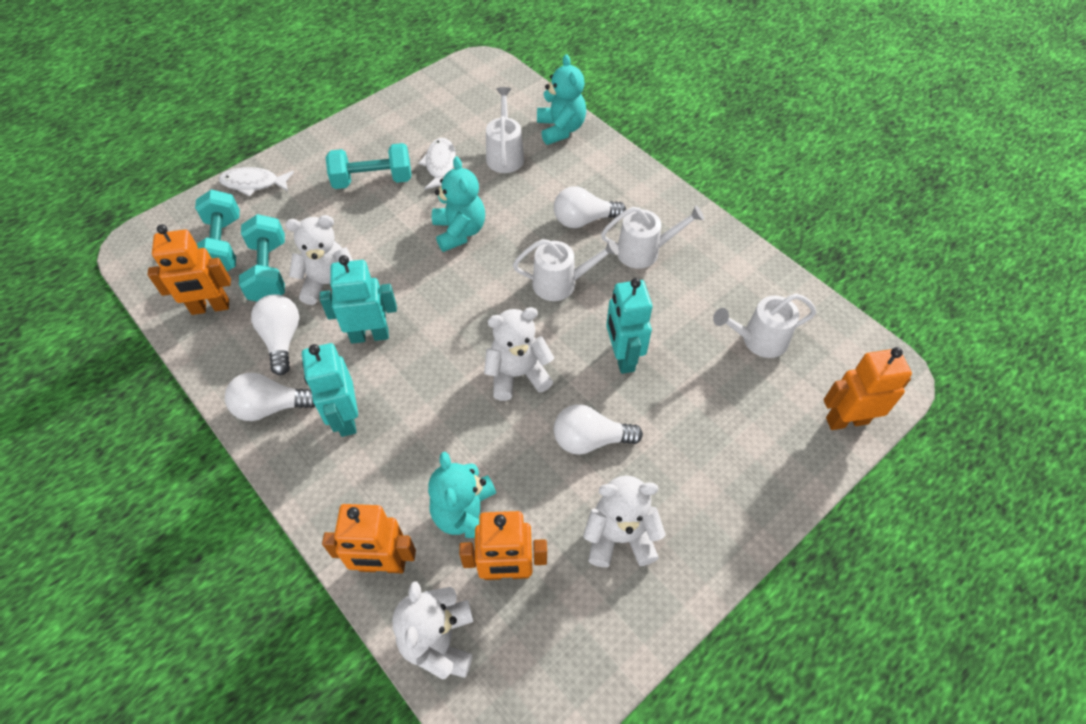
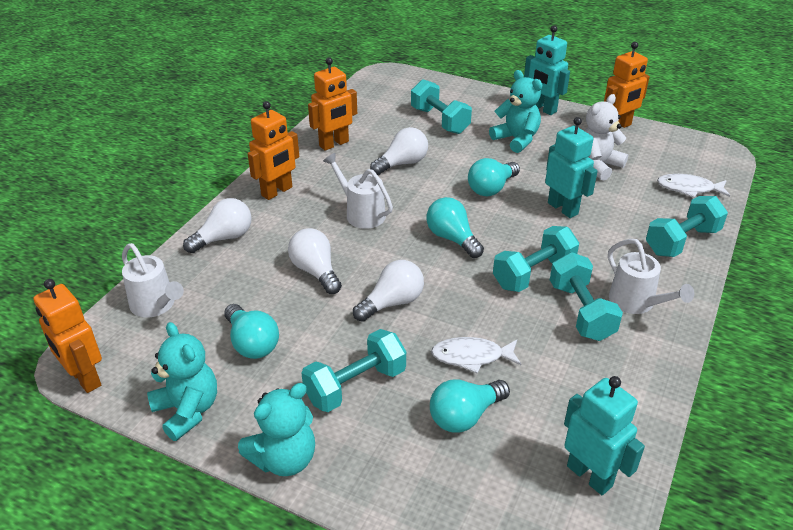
turquoise dumbbell: 3 -> 5
turquoise light bulb: 0 -> 4
white teddy bear: 4 -> 1
white watering can: 4 -> 3

